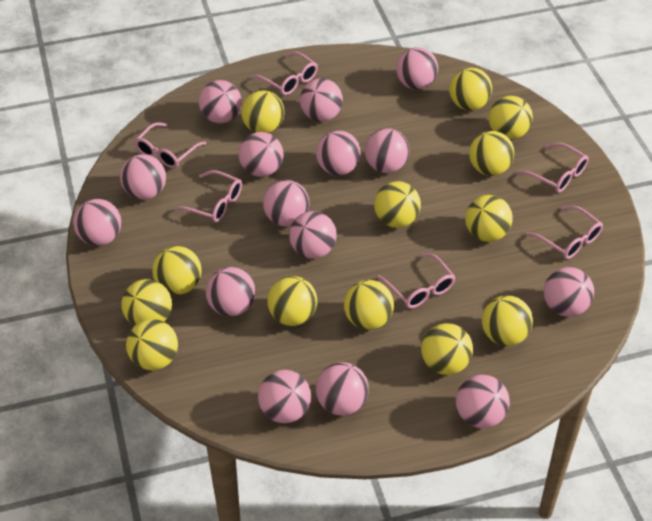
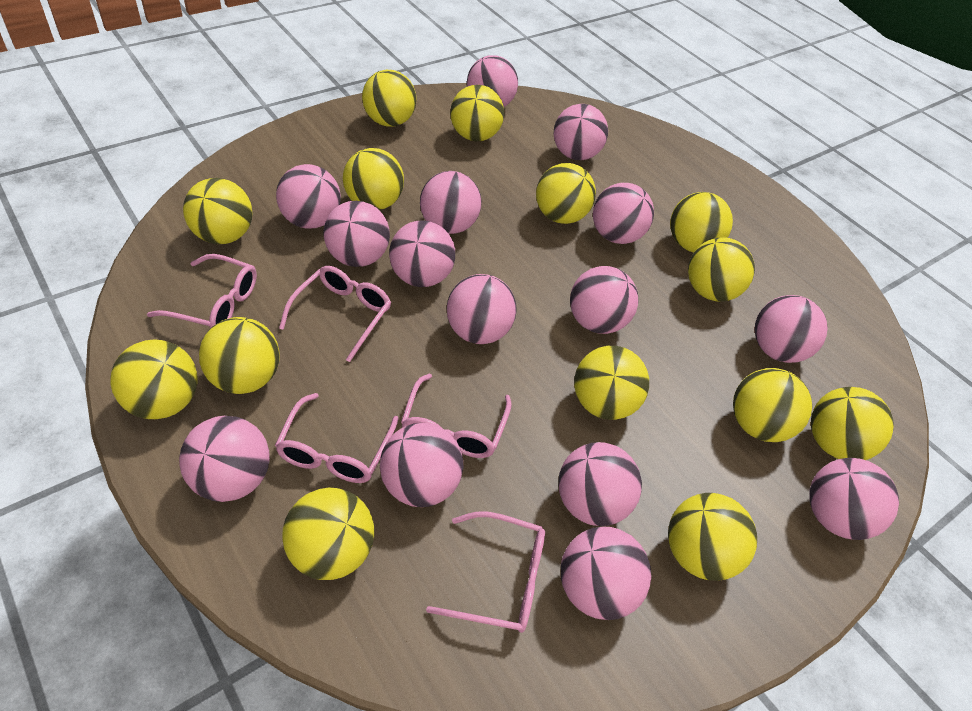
pink glasses: 6 -> 5
yellow ball: 13 -> 14

